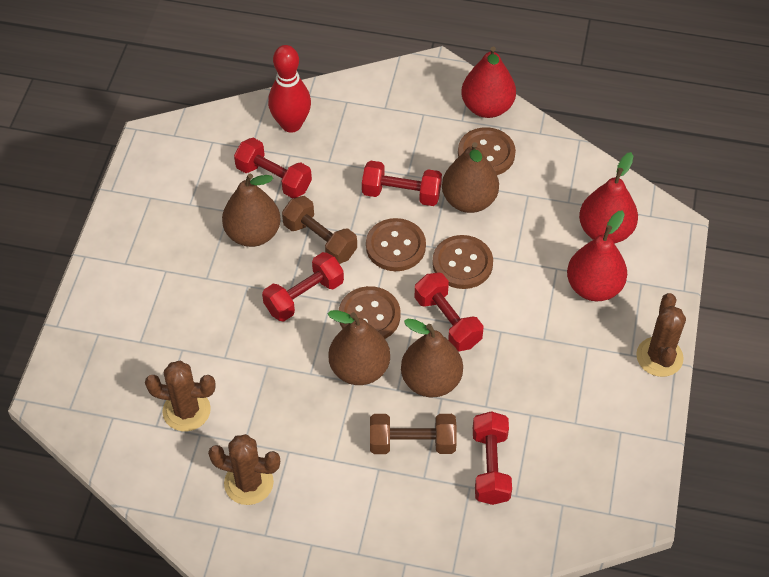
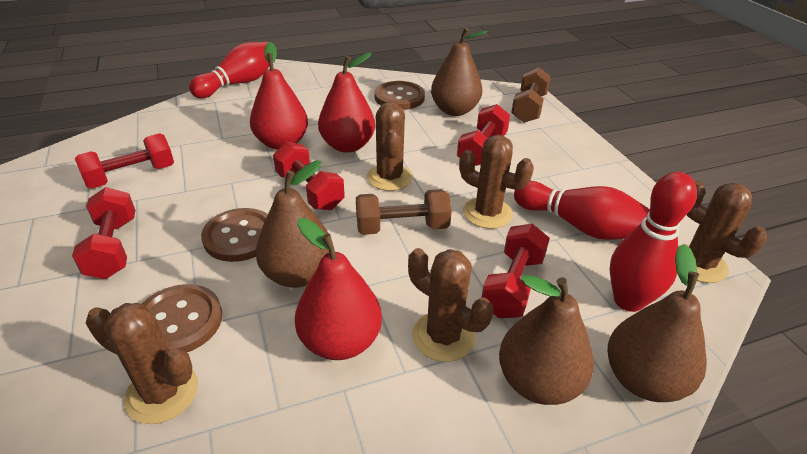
brown button: 4 -> 3
brown cactus: 3 -> 5
red bowling pin: 1 -> 3

